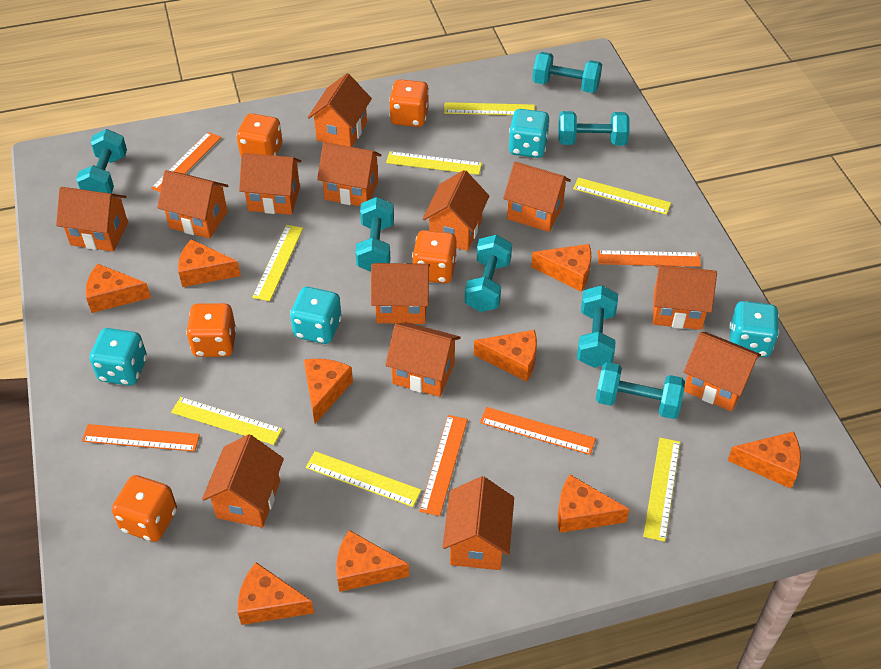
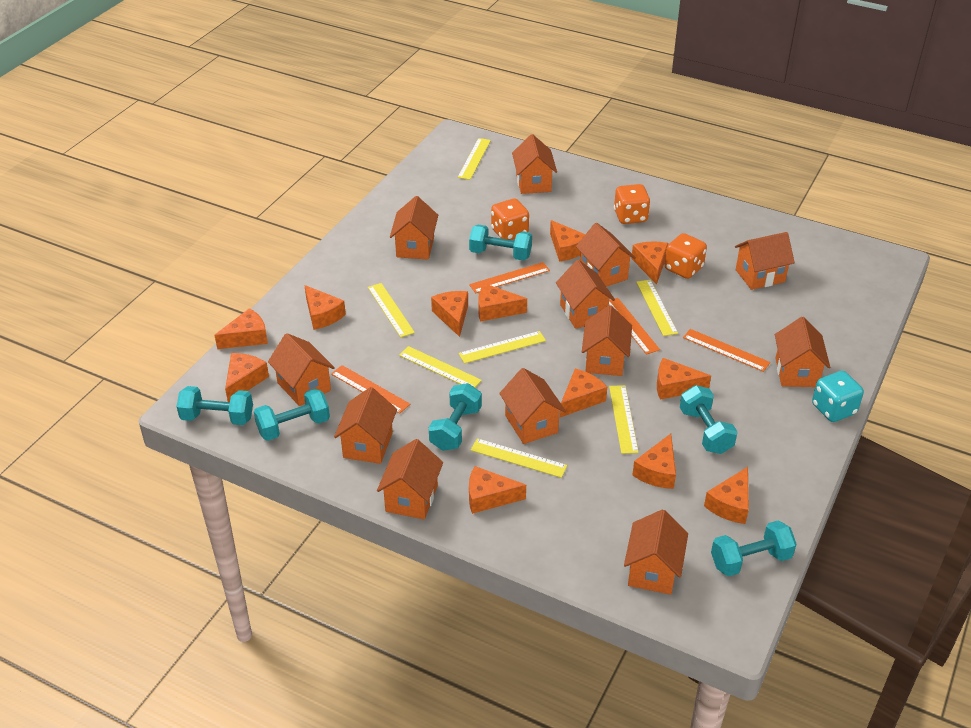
orange cheese: 9 -> 12
orange dice: 5 -> 3
orange house: 13 -> 12
orange ruler: 5 -> 4
turquoise dice: 4 -> 1
turquoise dumbbell: 7 -> 6

